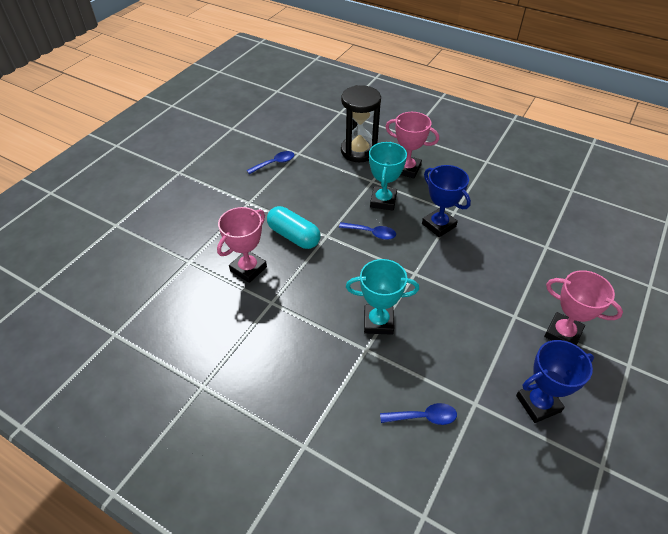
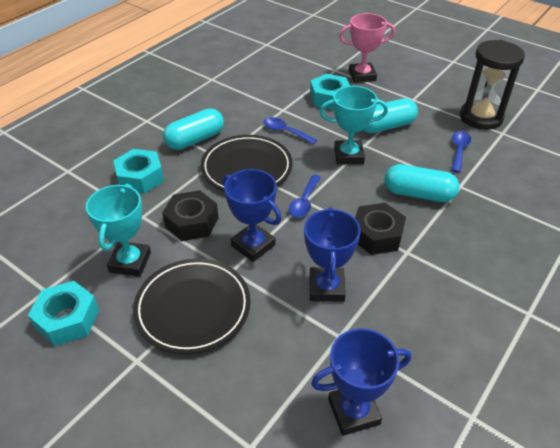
black nut: 0 -> 2
black plate: 0 -> 2
blue trophy: 2 -> 3
pink trophy: 3 -> 1
turquoise capsule: 1 -> 3
turquoise nut: 0 -> 3

